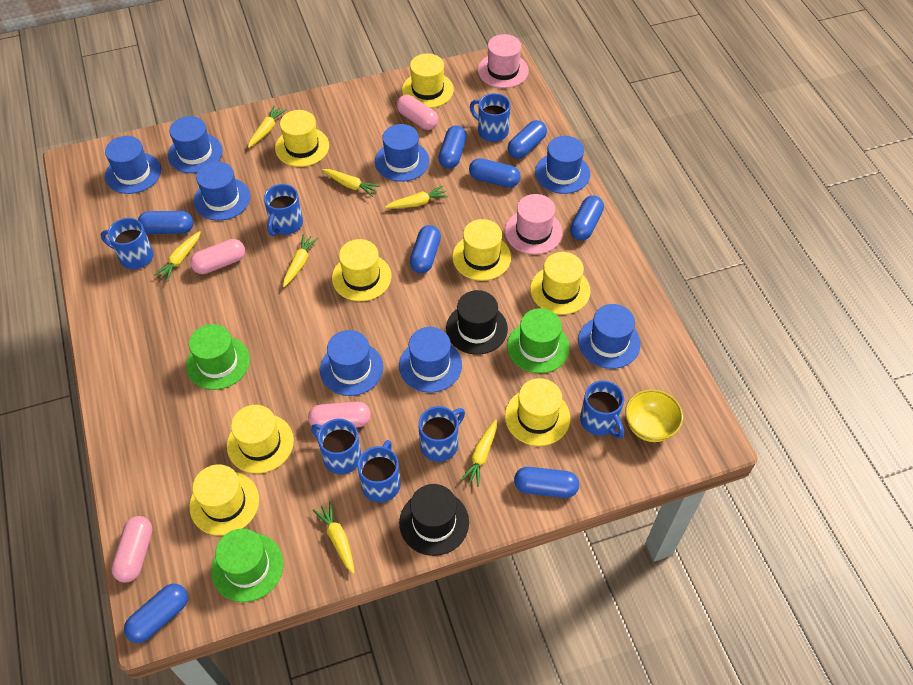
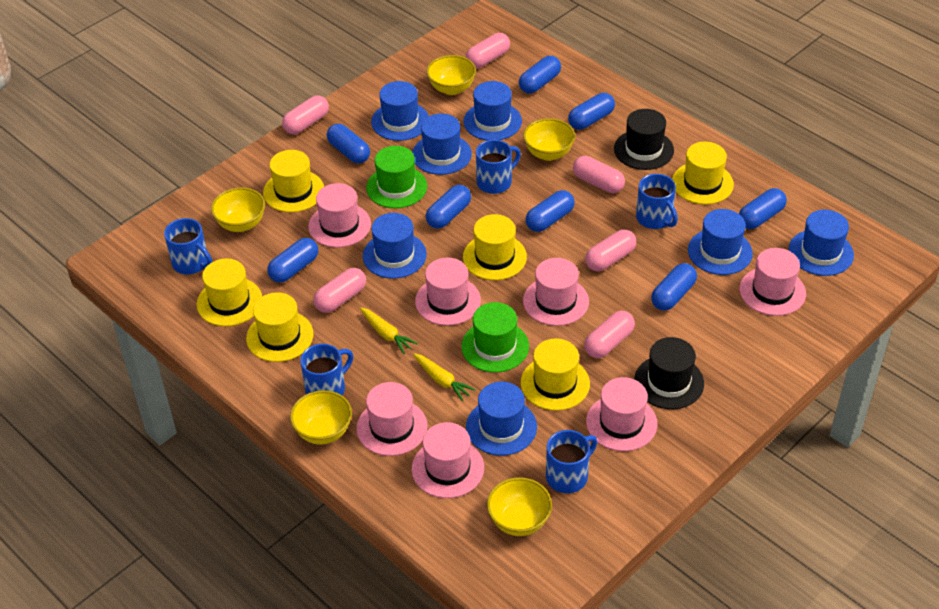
blue hat: 8 -> 7
blue mug: 7 -> 5
green hat: 3 -> 2
pink capsule: 4 -> 6
pink hat: 2 -> 7
yellow bowl: 1 -> 5
yellow carrot: 7 -> 2
yellow hat: 8 -> 6

